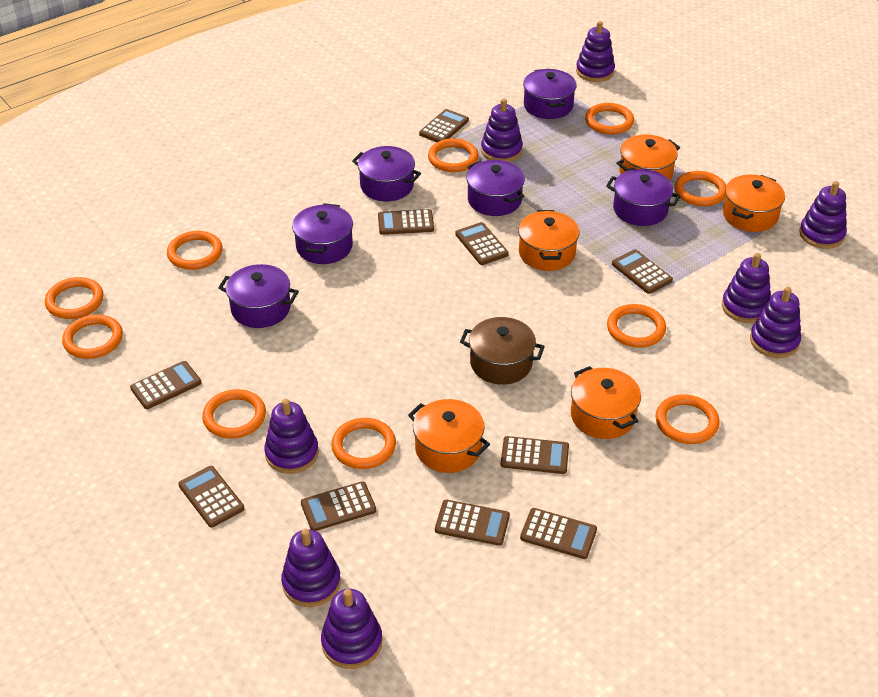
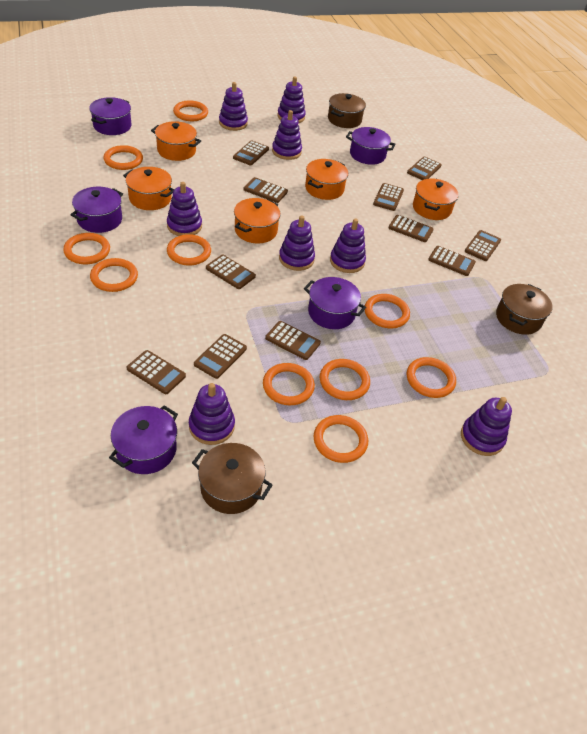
brown calculator: 10 -> 11
brown pot: 1 -> 3
purple pot: 6 -> 5

